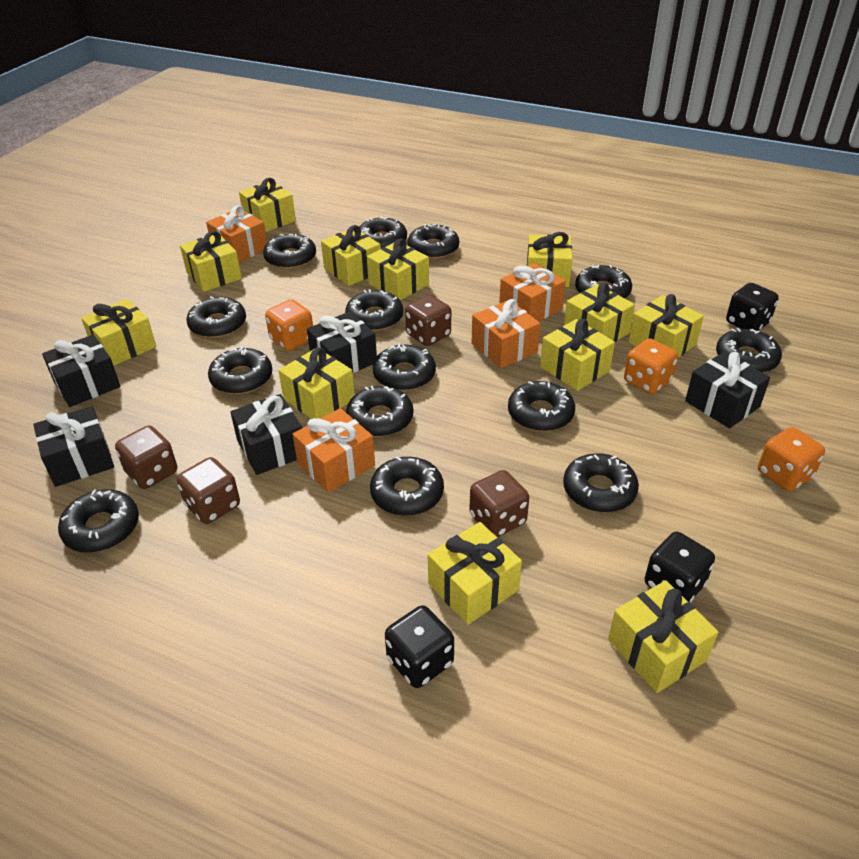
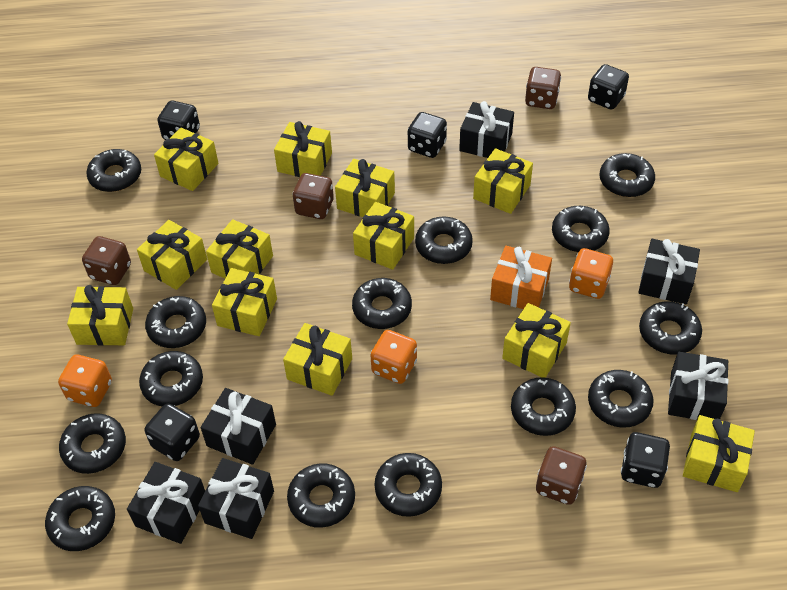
black dice: 3 -> 5
black gift: 5 -> 6
orange gift: 4 -> 1

